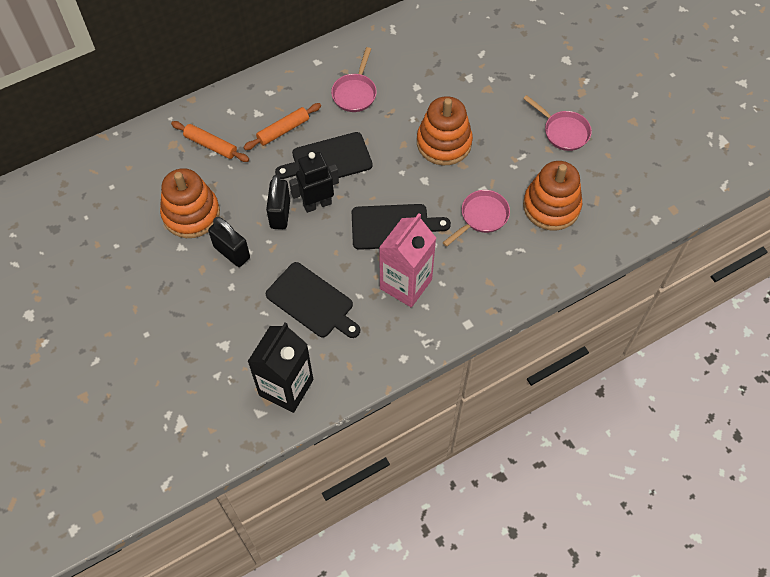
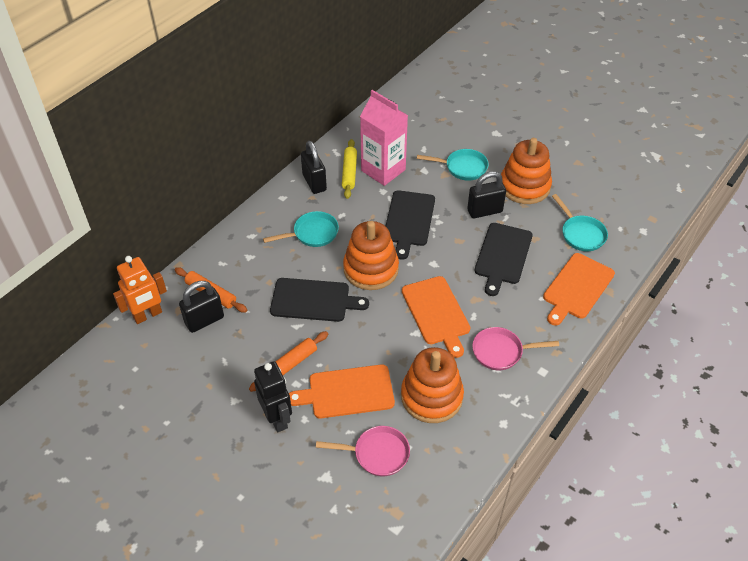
black carton: 1 -> 0
black padlock: 2 -> 3
orange cutting board: 0 -> 3
orange robot: 0 -> 1
pink pan: 3 -> 2
turquoise pan: 0 -> 3
yellow rolling pin: 0 -> 1

